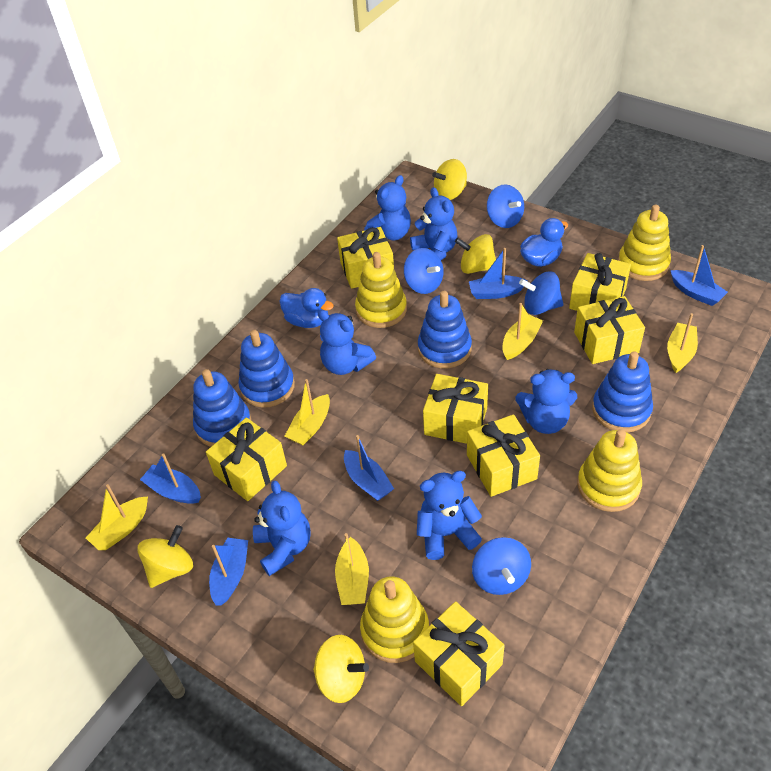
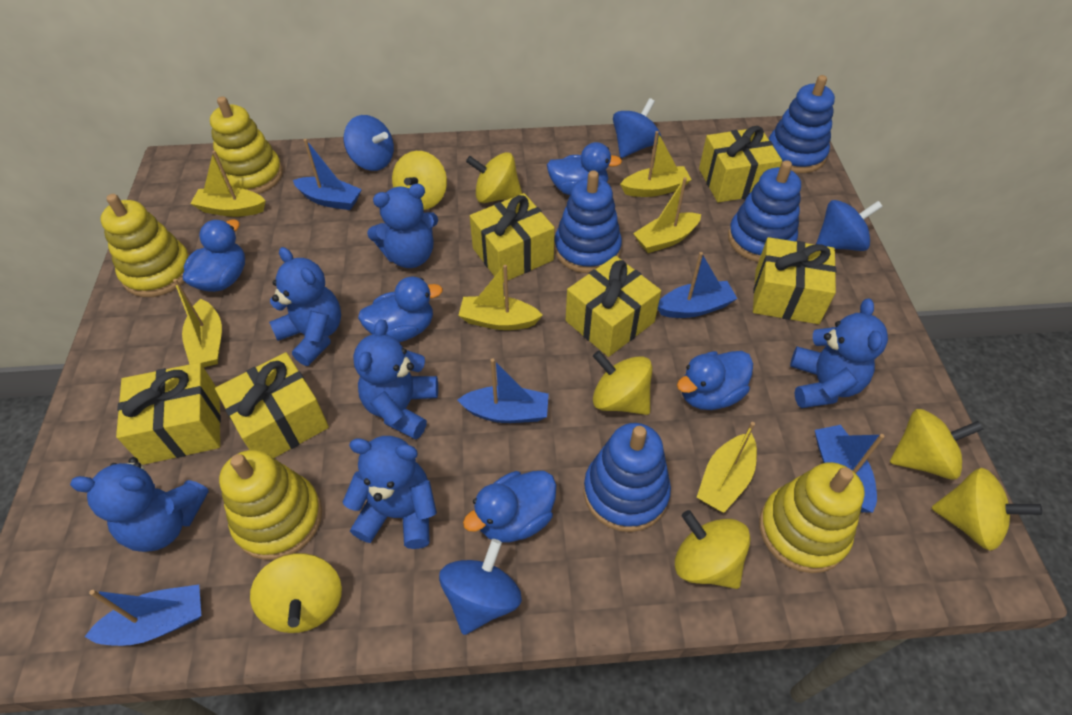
blue duck: 2 -> 5
yellow boat: 5 -> 6
yellow gift: 7 -> 6
yellow spinning top: 4 -> 7

